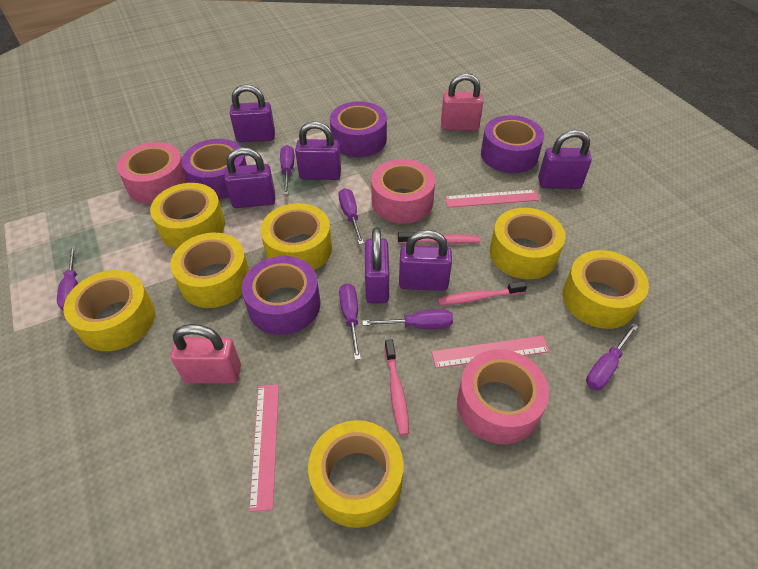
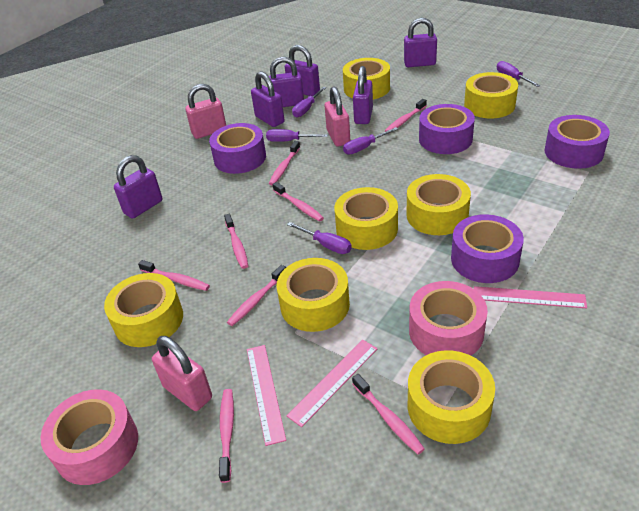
pink padlock: 2 -> 3
pink tape: 3 -> 2
pink toothbrush: 3 -> 8
purple screwdriver: 6 -> 5

